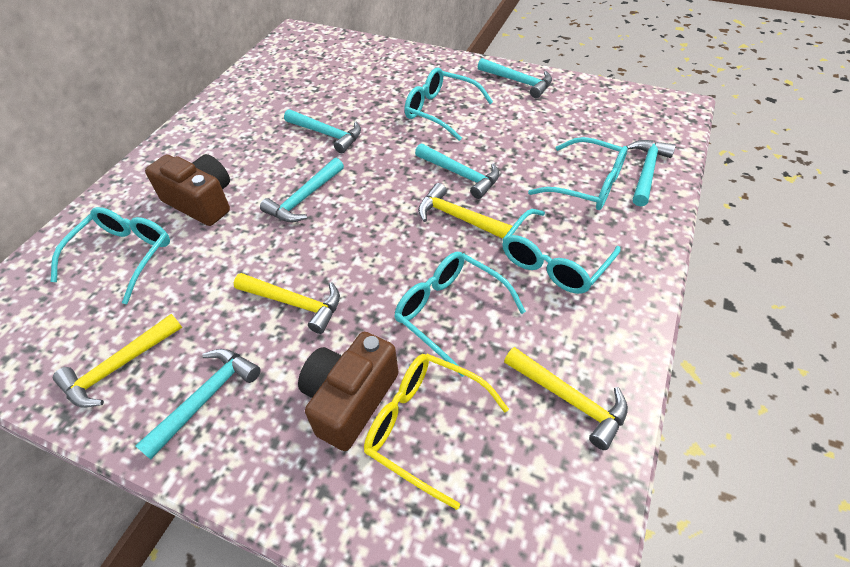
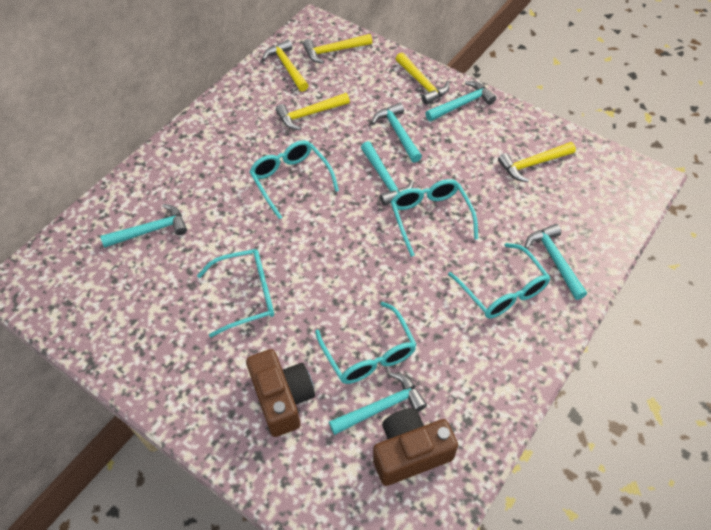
yellow glasses: 1 -> 0
yellow hammer: 4 -> 5

